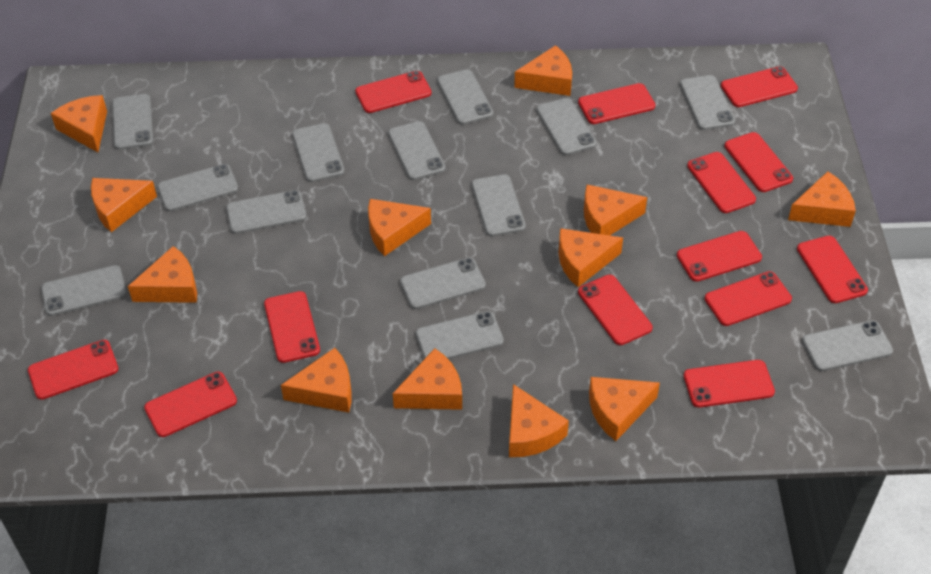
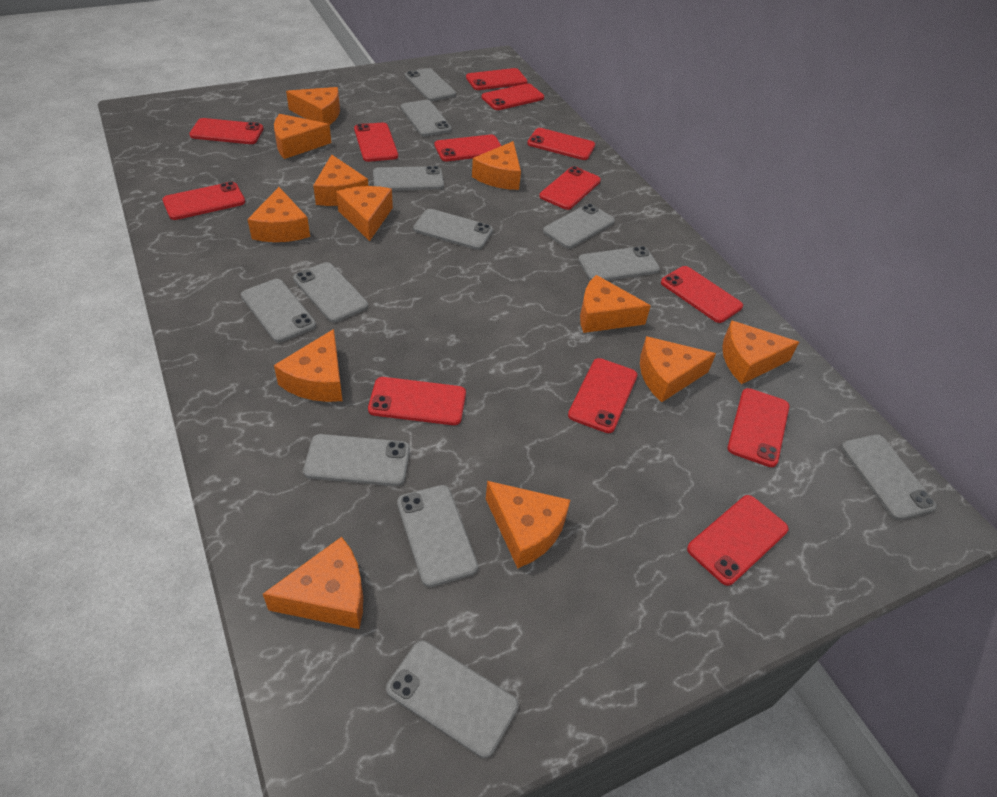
grey phone: 13 -> 12

